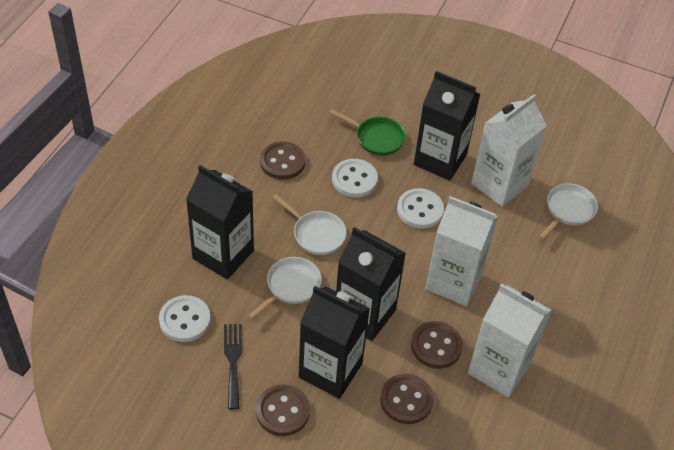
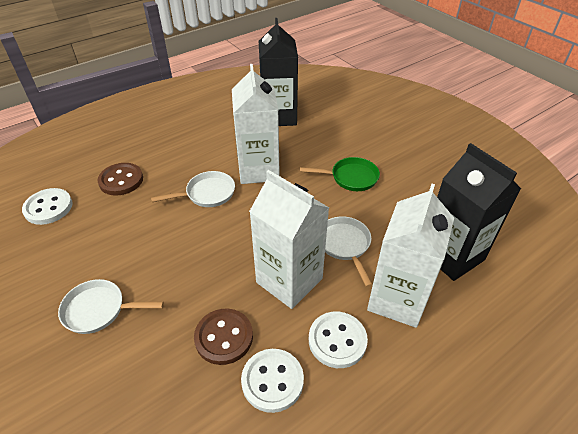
black carton: 4 -> 2
black fork: 1 -> 0
brown button: 4 -> 2

